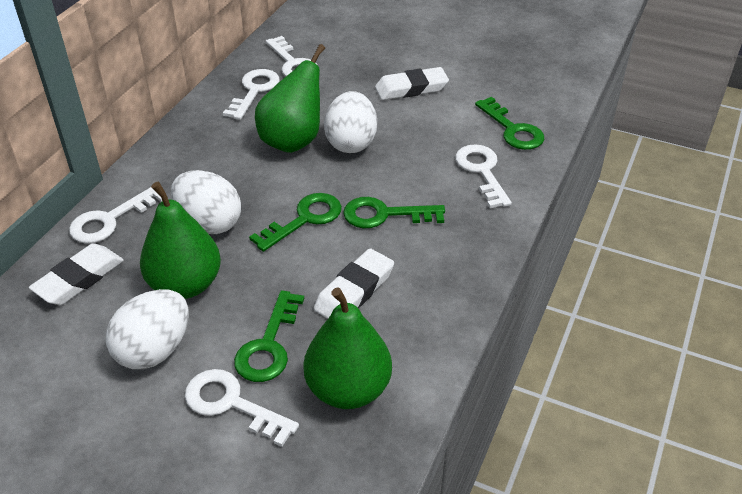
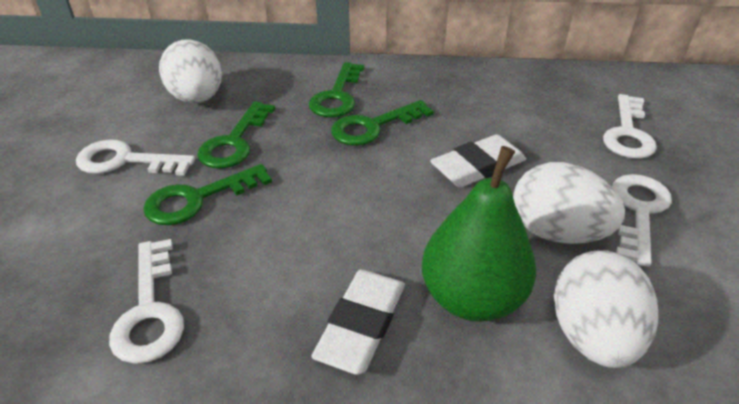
green pear: 3 -> 1
white eraser: 3 -> 2
white key: 5 -> 4

